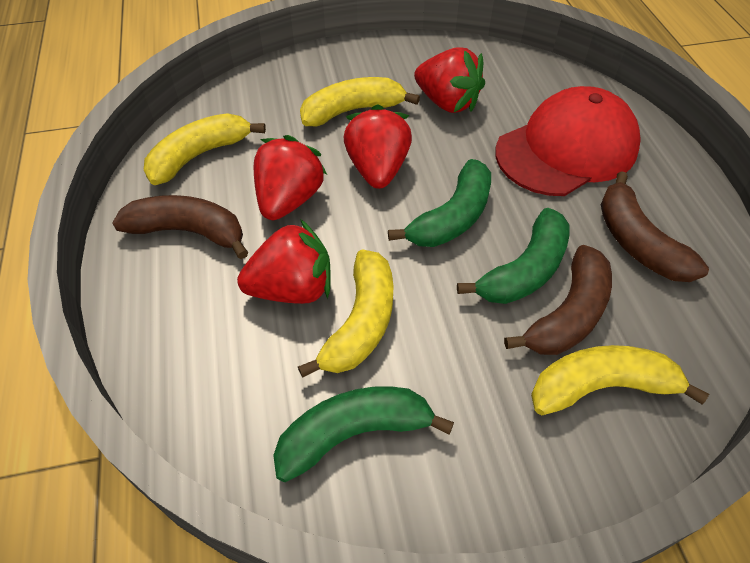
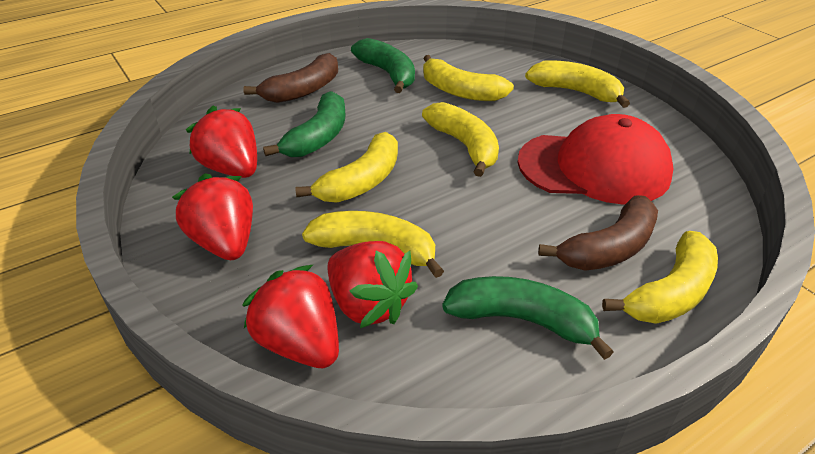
brown banana: 3 -> 2
yellow banana: 4 -> 6

